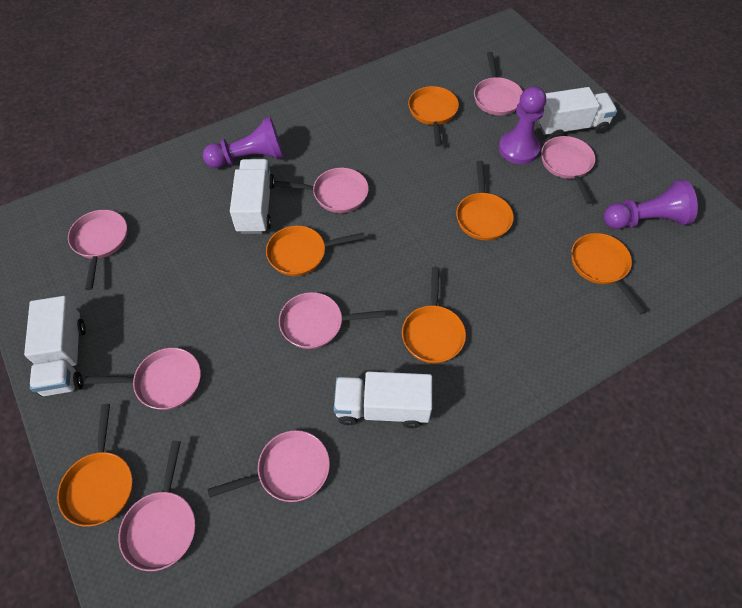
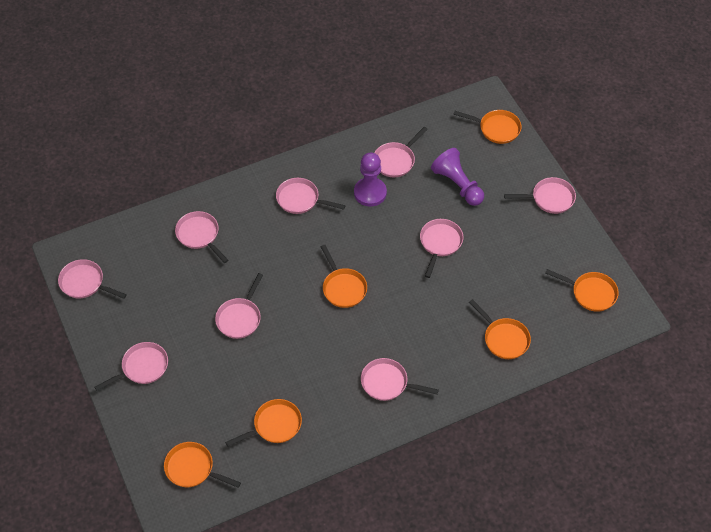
pink pan: 8 -> 9
purple pawn: 3 -> 2
white truck: 4 -> 0

